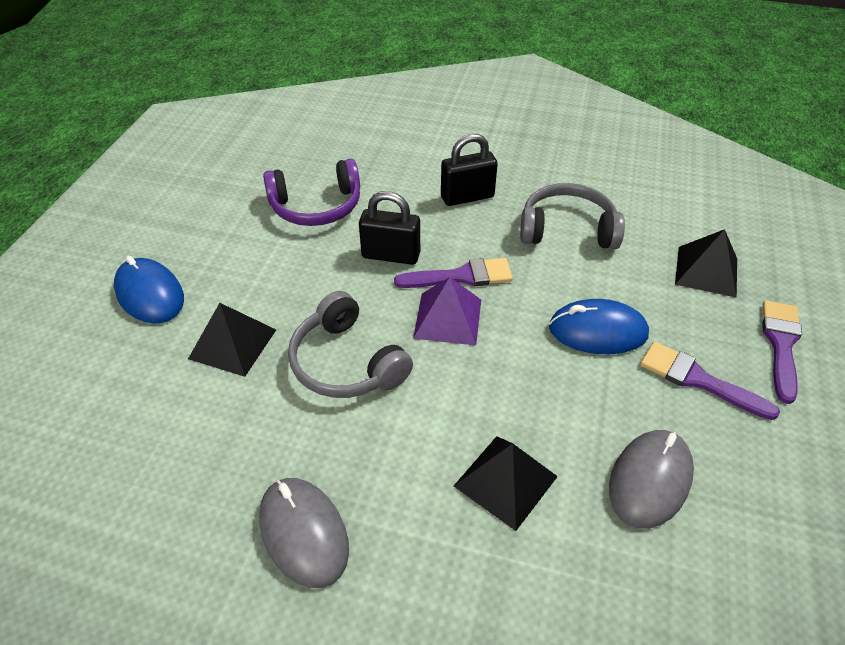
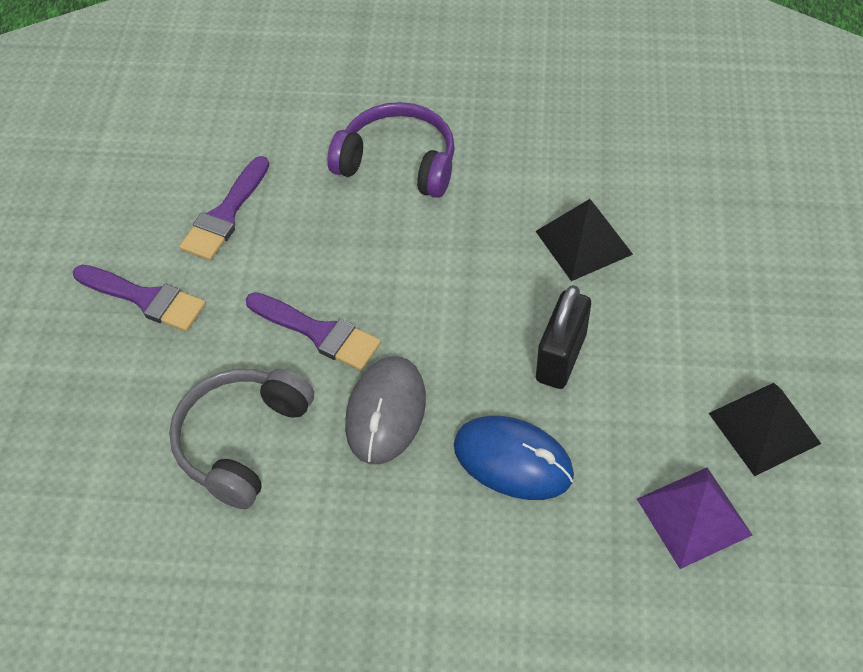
black padlock: 2 -> 1
black pyramid: 3 -> 2
blue mouse: 2 -> 1
grey headphones: 2 -> 1
grey mouse: 2 -> 1

